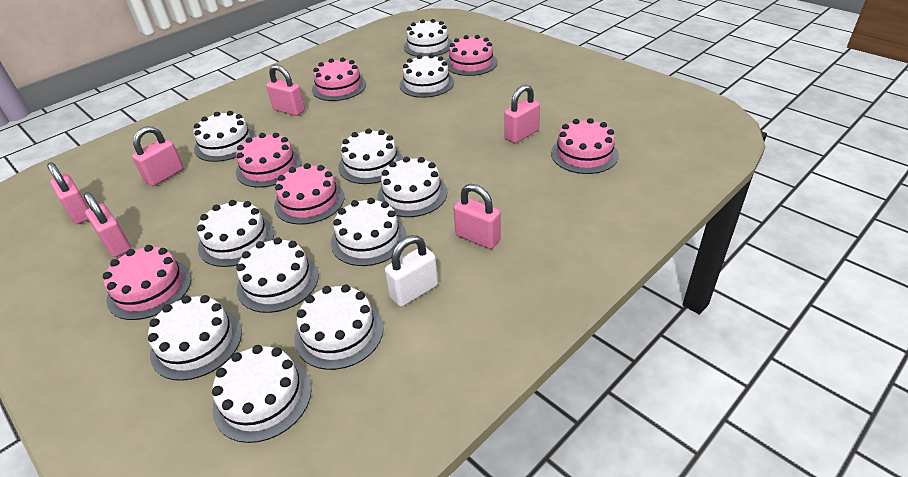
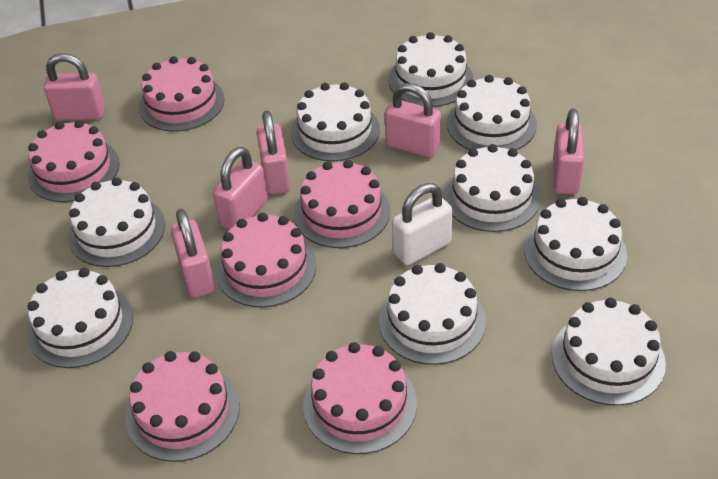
white cake: 11 -> 9

